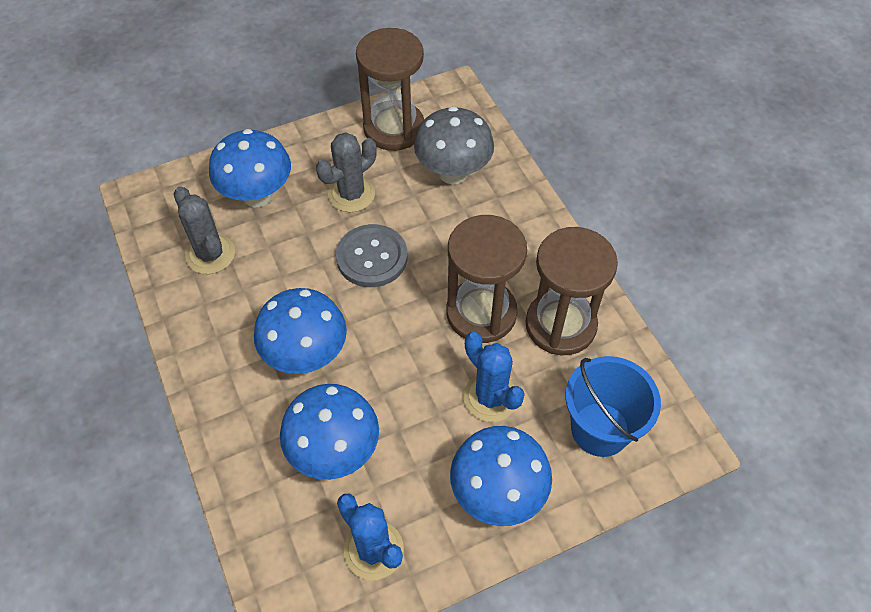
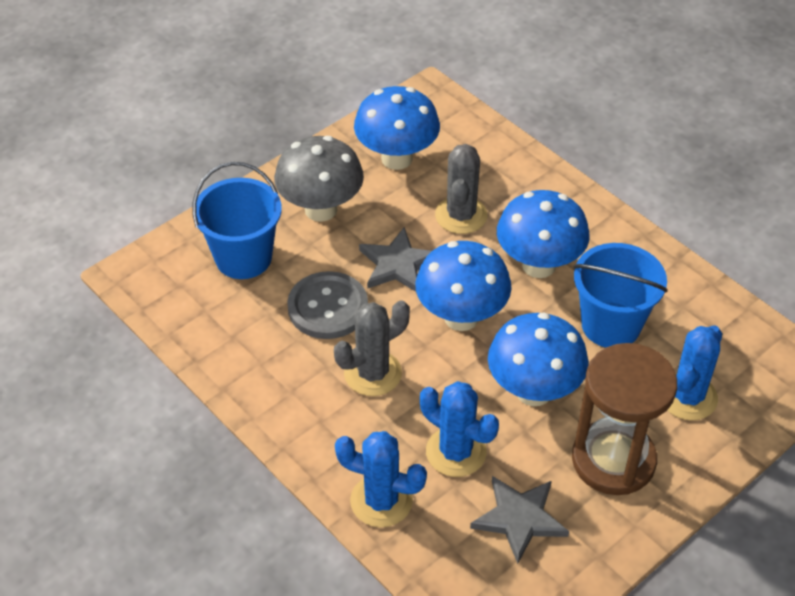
blue bucket: 1 -> 2
blue cactus: 2 -> 3
brown hourglass: 3 -> 1
grey star: 0 -> 2

